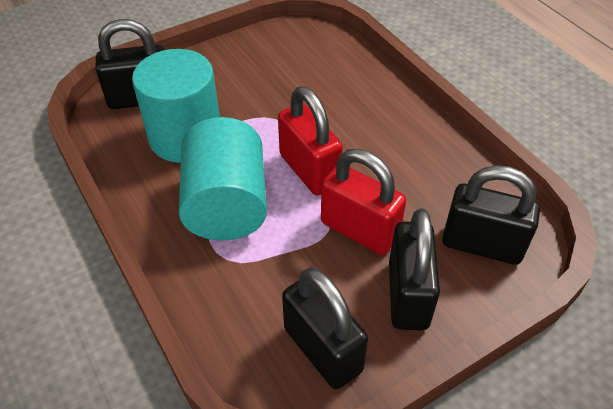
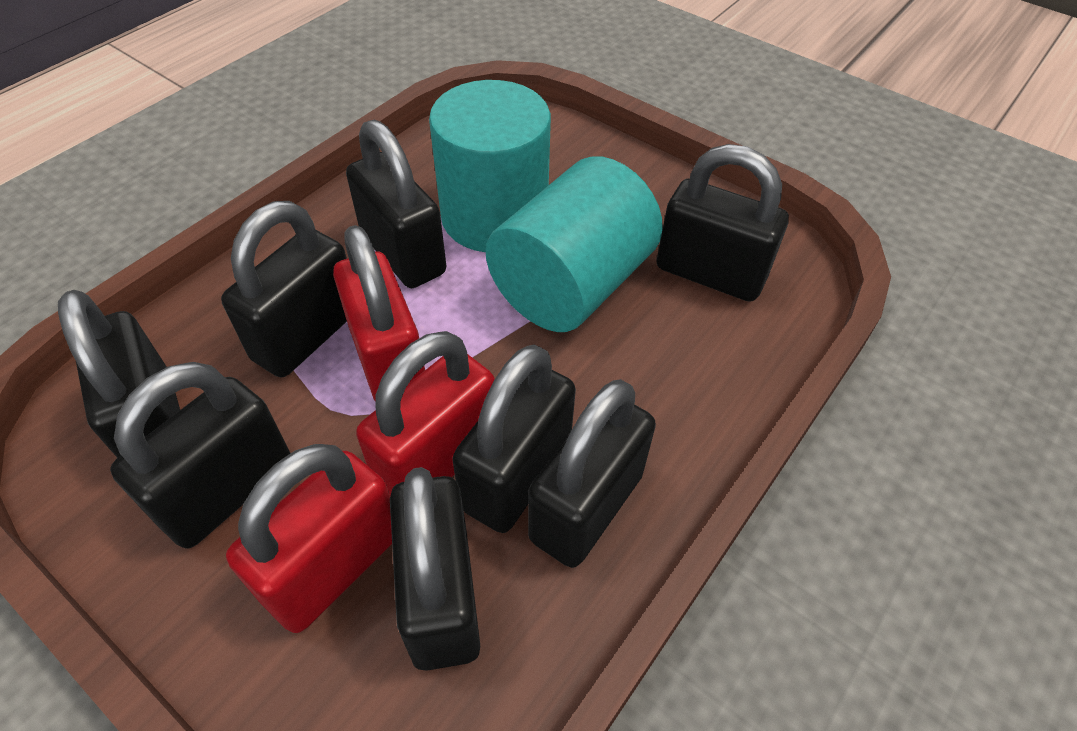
black padlock: 4 -> 8
red padlock: 2 -> 3

